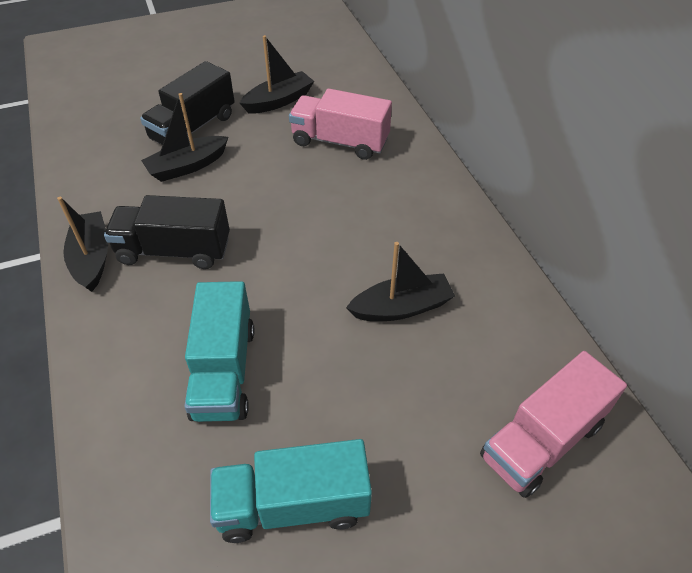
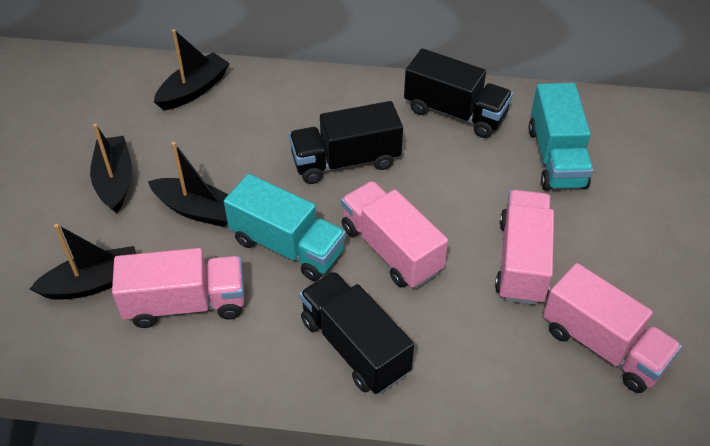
black truck: 2 -> 3
pink truck: 2 -> 4

